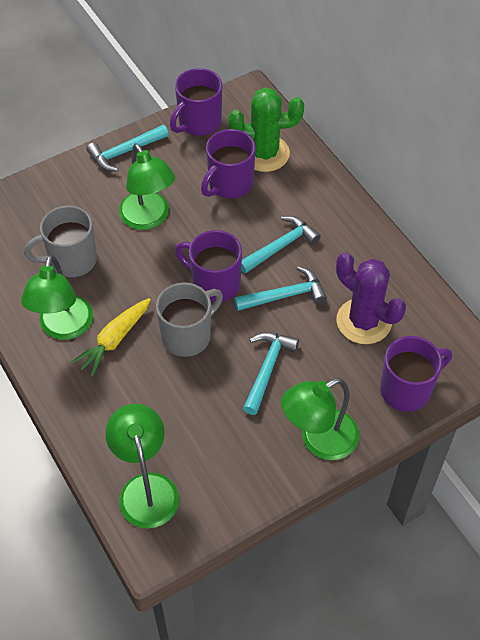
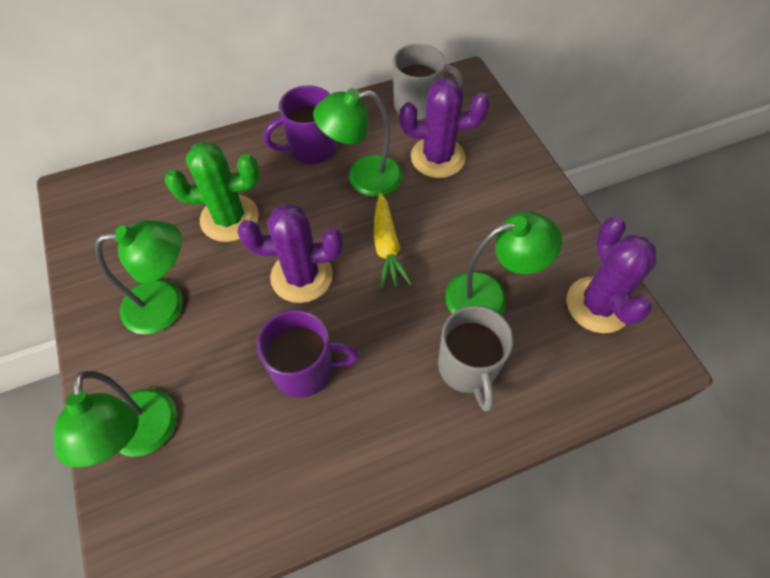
purple cactus: 1 -> 3
purple mug: 4 -> 2
turquoise hammer: 4 -> 0

